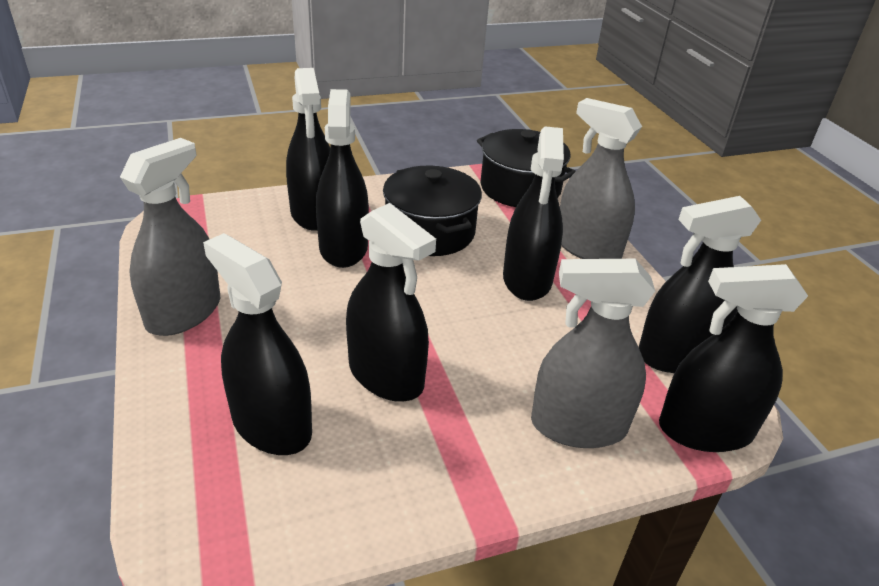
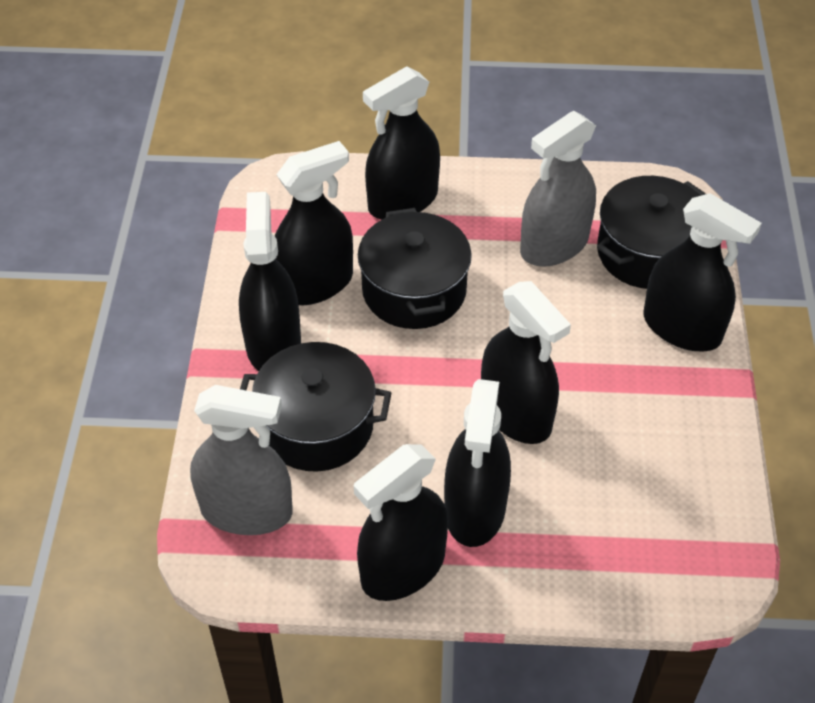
black pot: 2 -> 3
grey spray bottle: 3 -> 2

